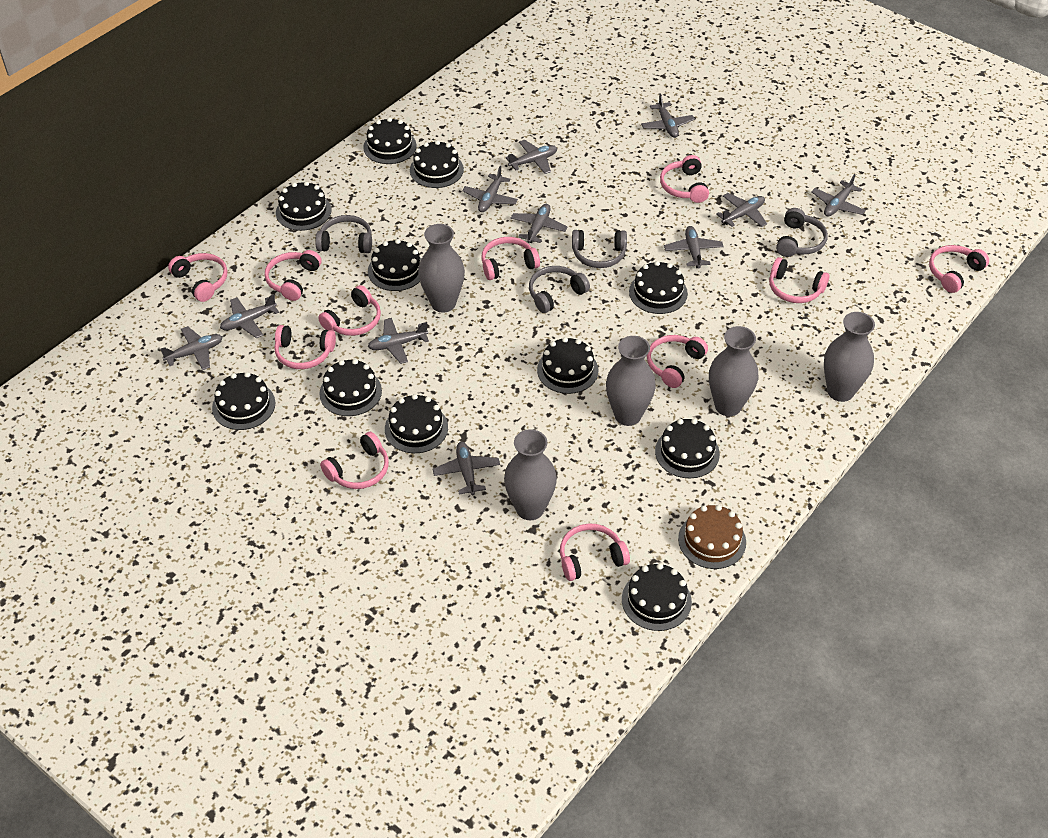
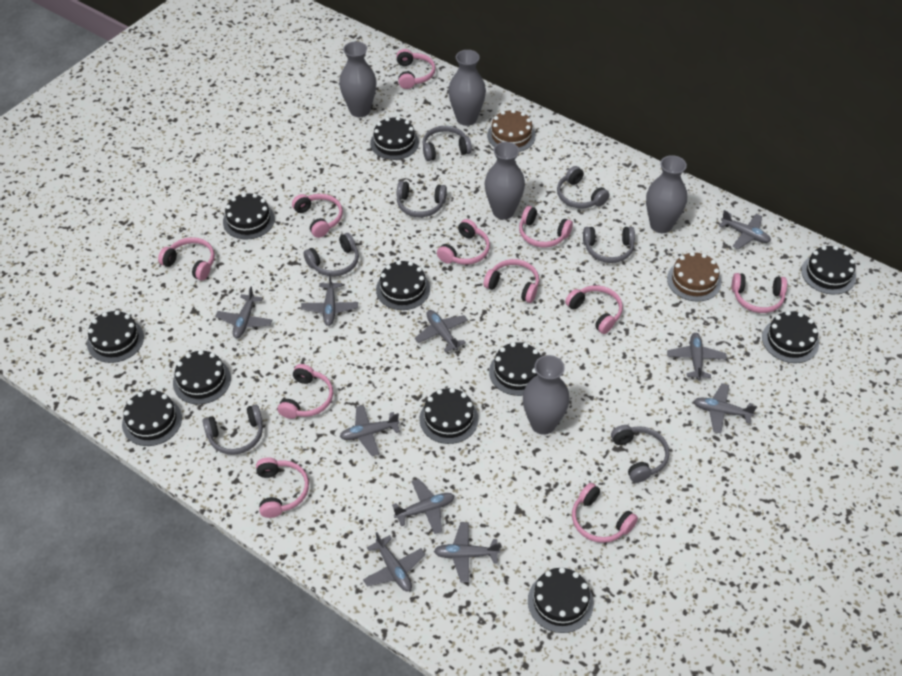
brown cake: 1 -> 2
grey headphones: 4 -> 7
grey plane: 11 -> 10

